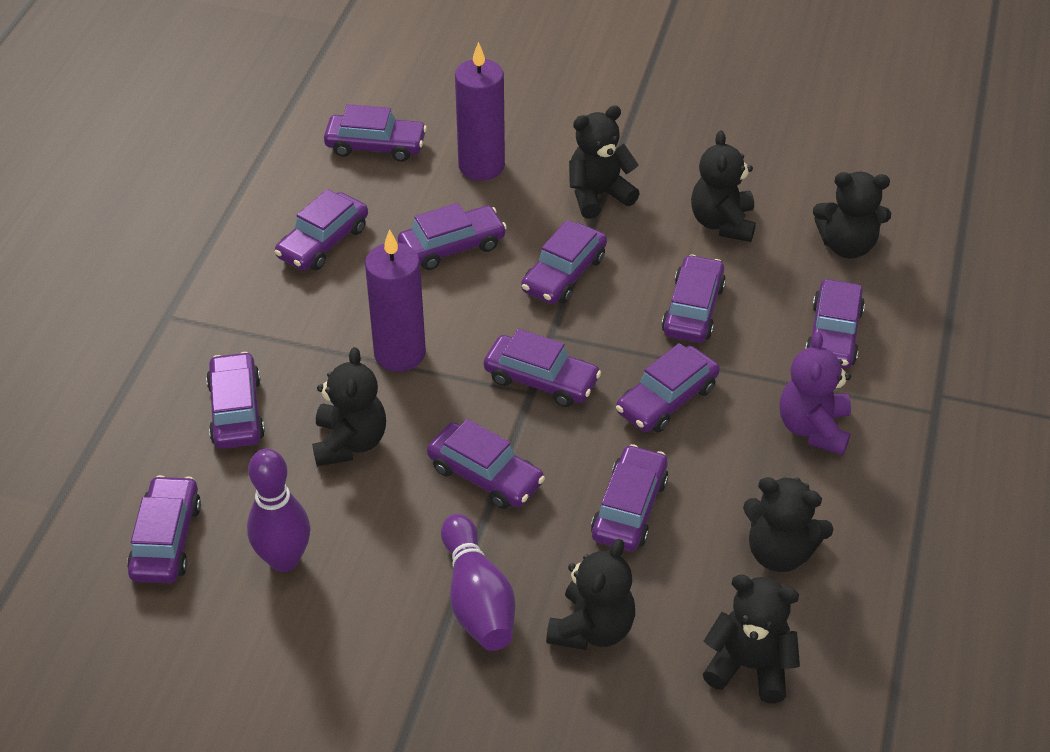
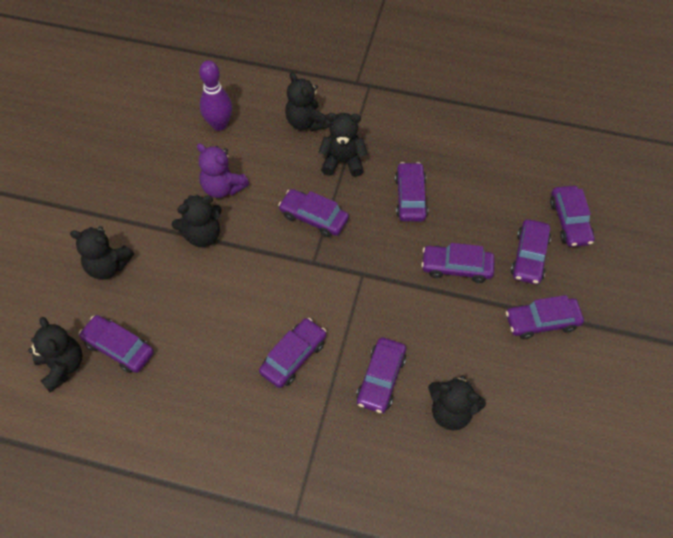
black teddy bear: 7 -> 6
purple bowling pin: 2 -> 1
purple candle: 2 -> 0
purple car: 12 -> 9

